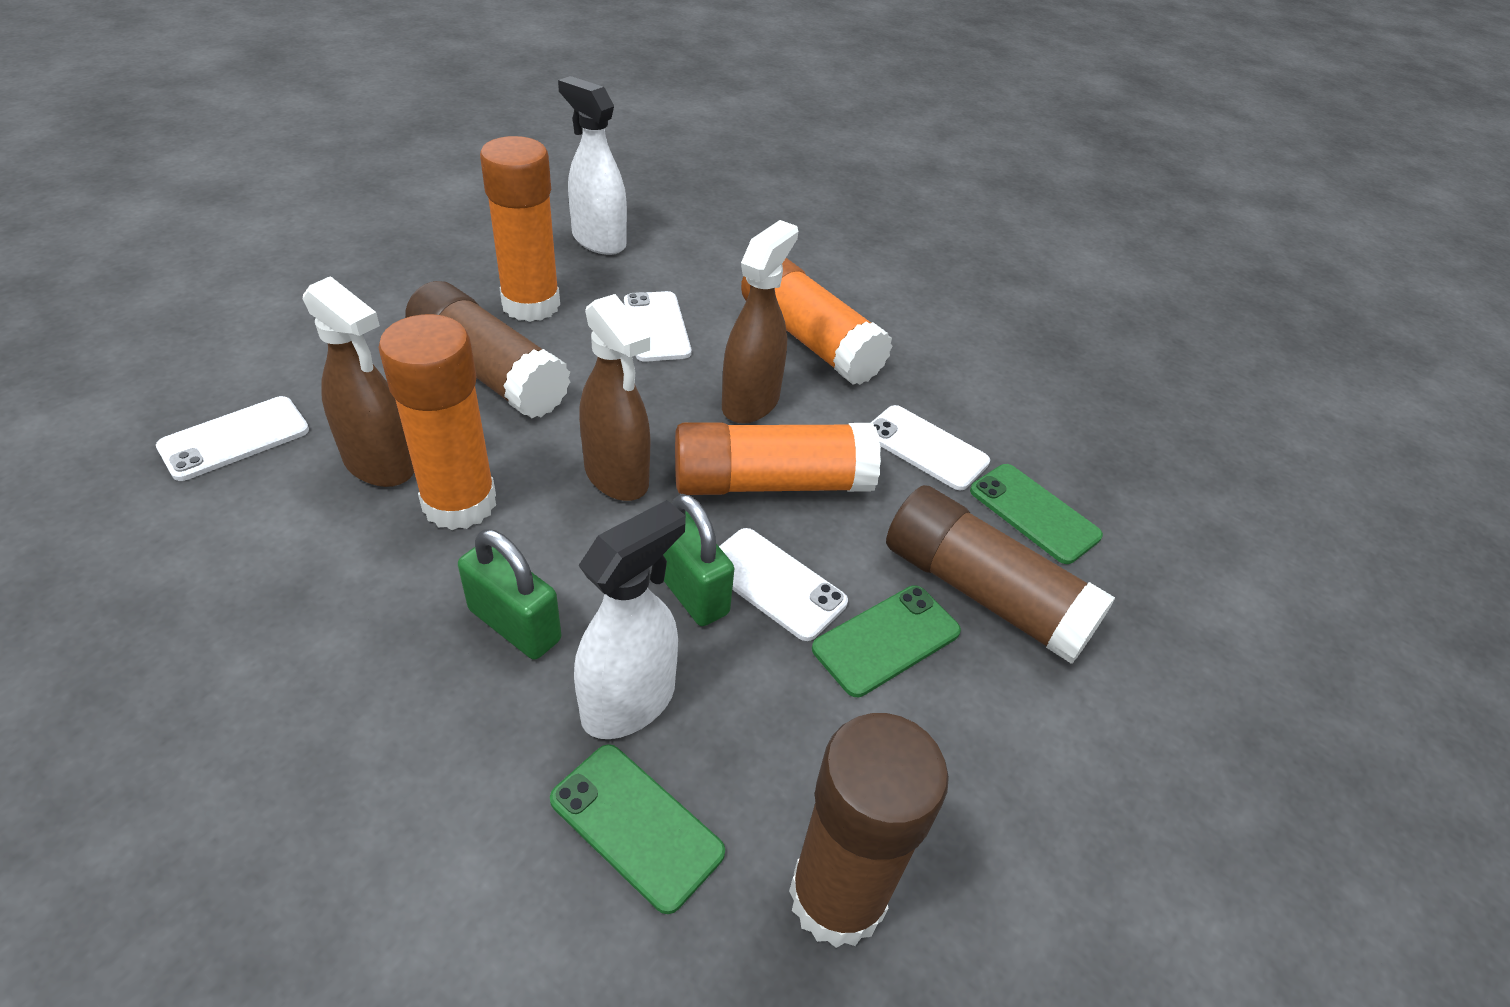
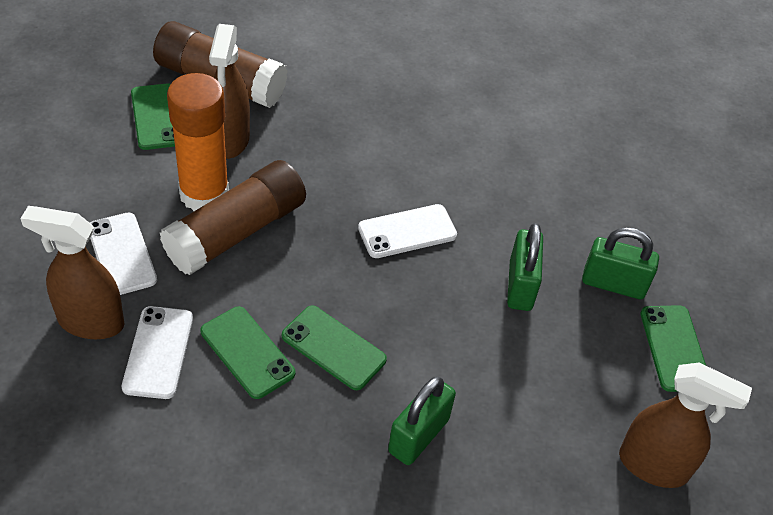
brown glue stick: 3 -> 2
green padlock: 2 -> 3
green phone: 3 -> 4
orange glue stick: 4 -> 1
white phone: 4 -> 3
white spray bottle: 2 -> 0

